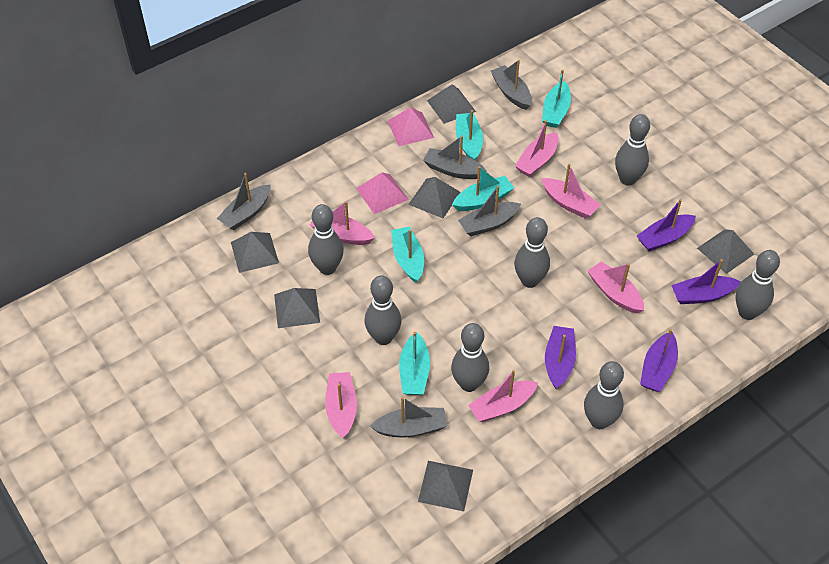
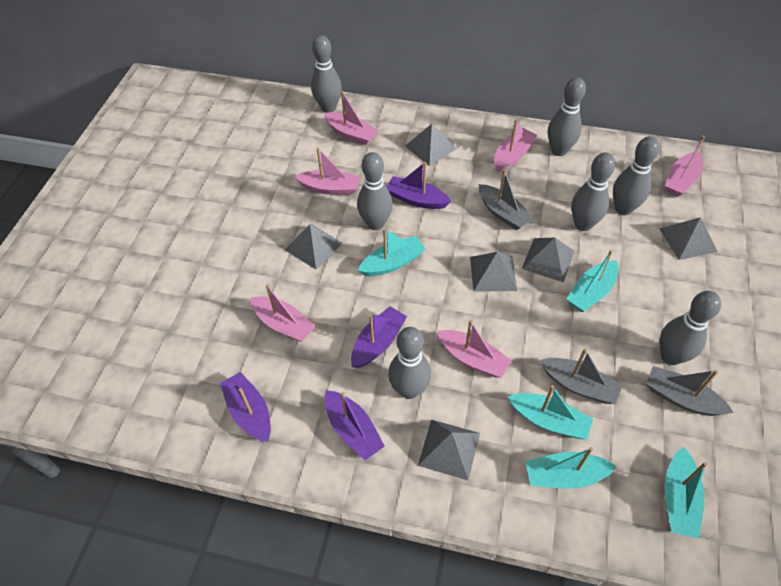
grey boat: 5 -> 3
pink pyramid: 2 -> 0

